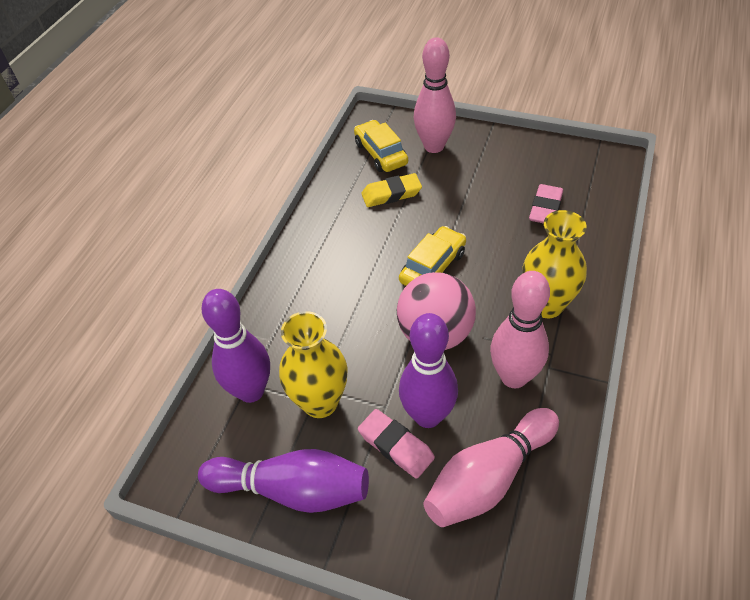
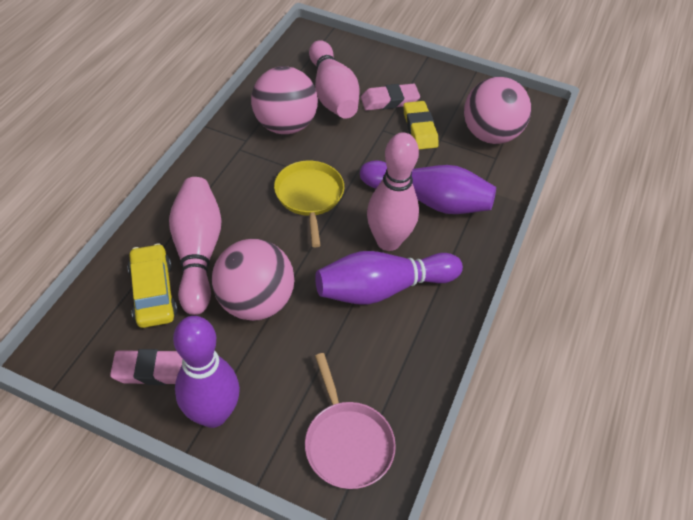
pink ball: 1 -> 3
pink pan: 0 -> 1
yellow car: 2 -> 1
yellow pan: 0 -> 1
yellow vase: 2 -> 0

